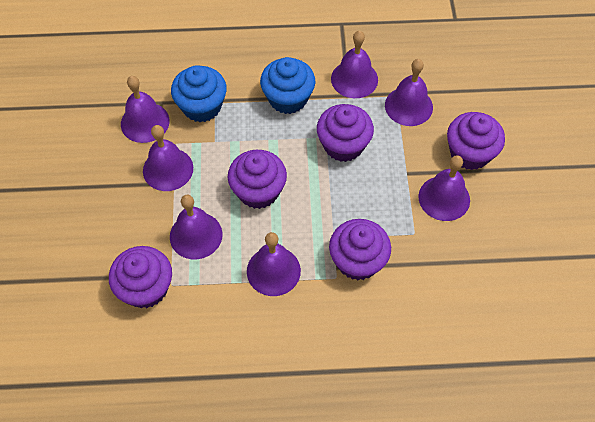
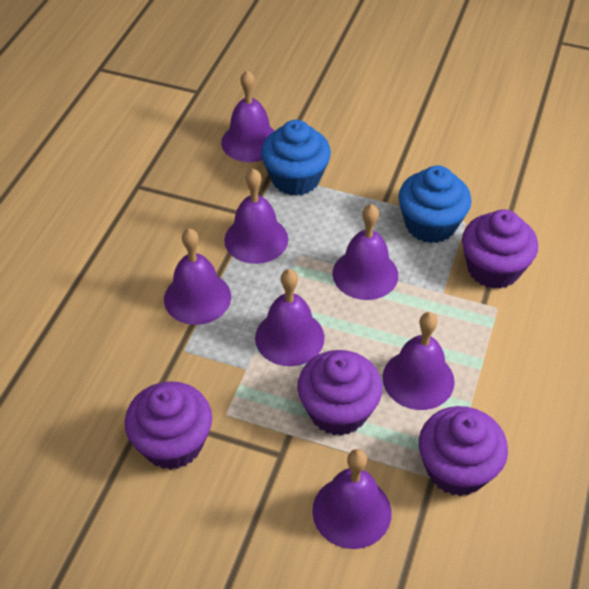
purple cupcake: 5 -> 4

